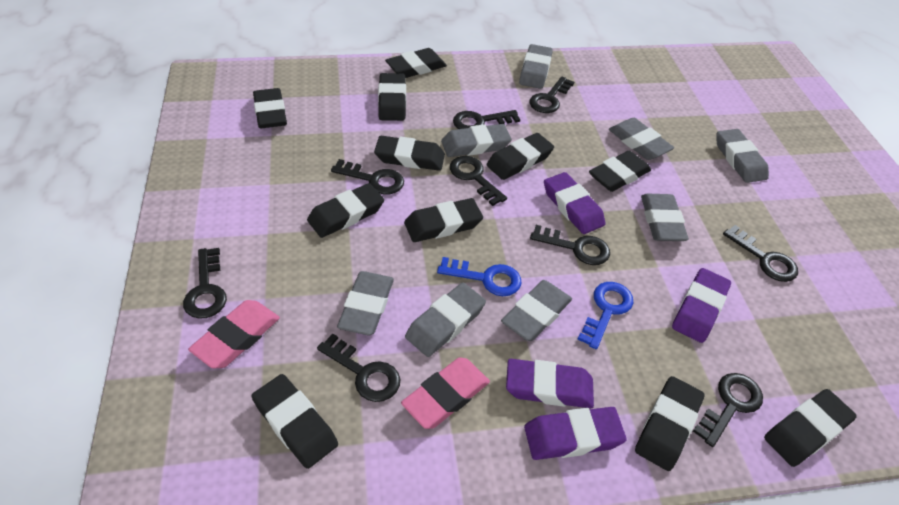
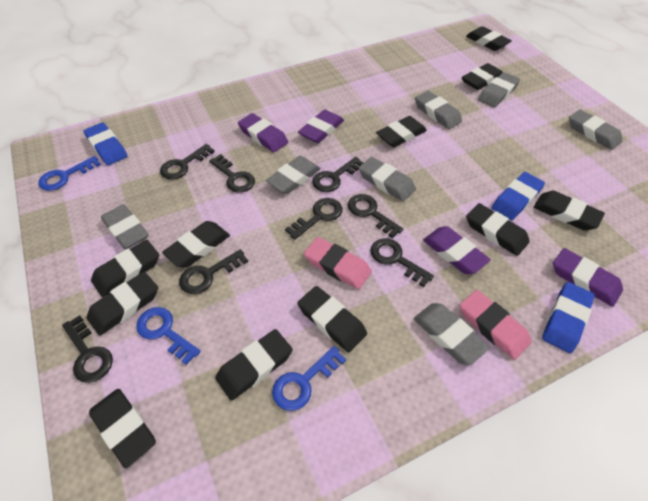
black key: 9 -> 8
blue eraser: 0 -> 3
blue key: 2 -> 3
grey eraser: 8 -> 7

